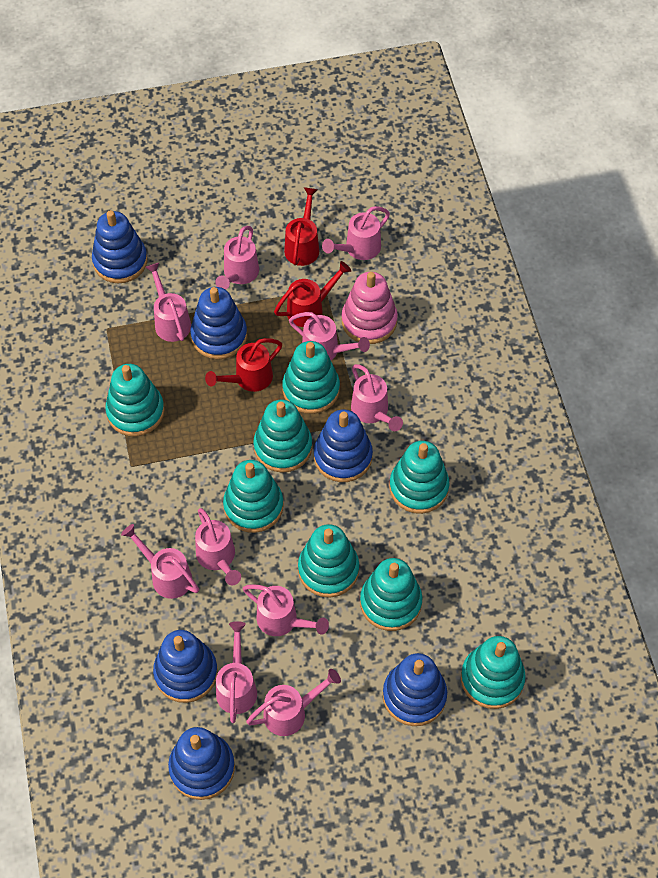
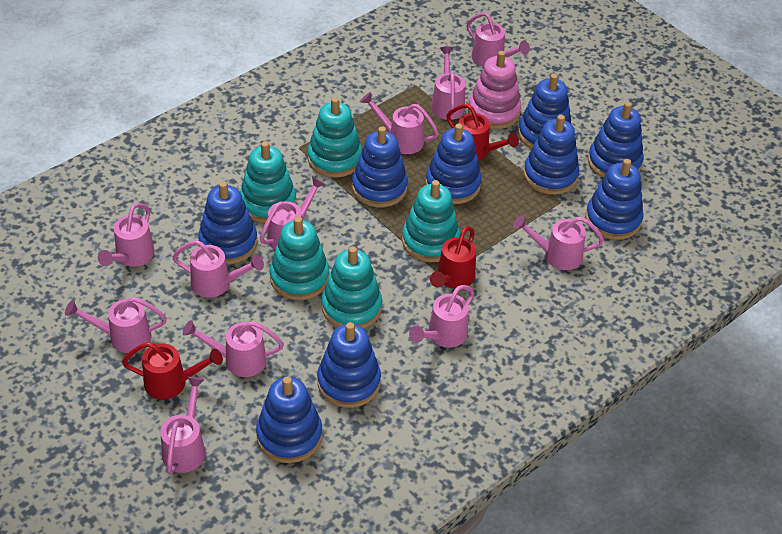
blue stacking toy: 6 -> 9
pink watering can: 10 -> 11
turquoise stacking toy: 8 -> 5

